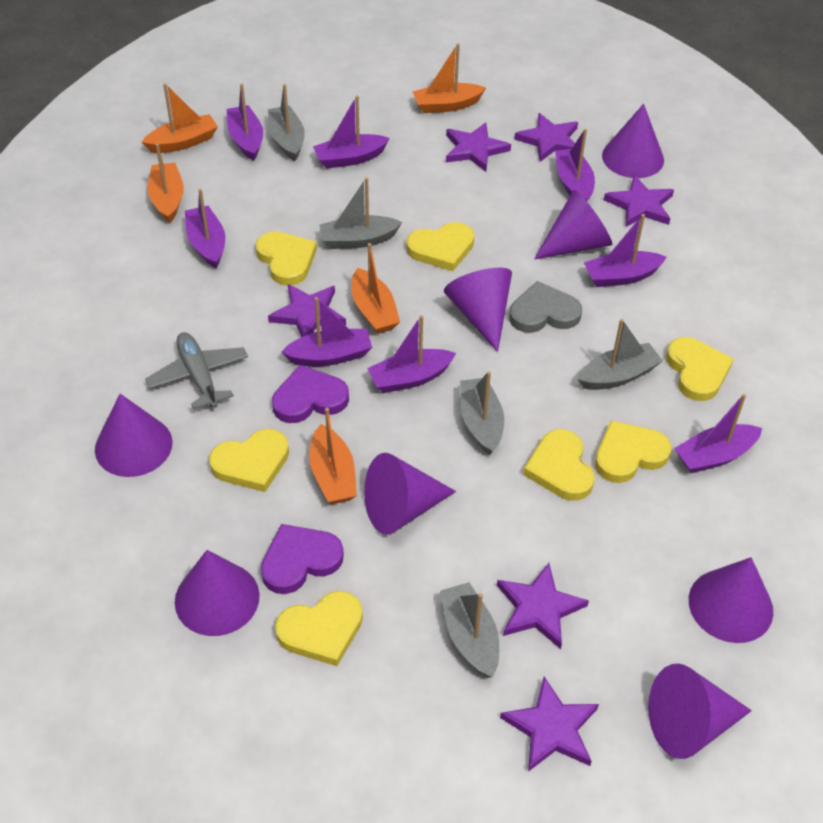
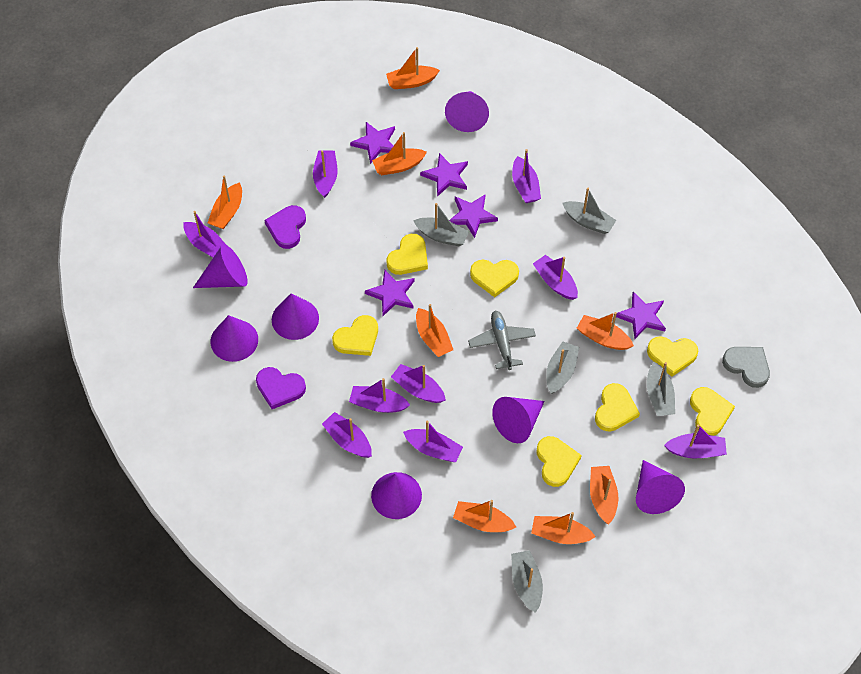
orange boat: 5 -> 8
purple boat: 8 -> 9
purple cone: 8 -> 7
purple star: 6 -> 5

